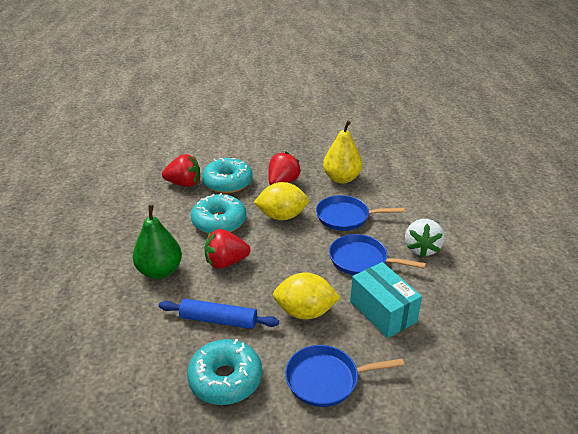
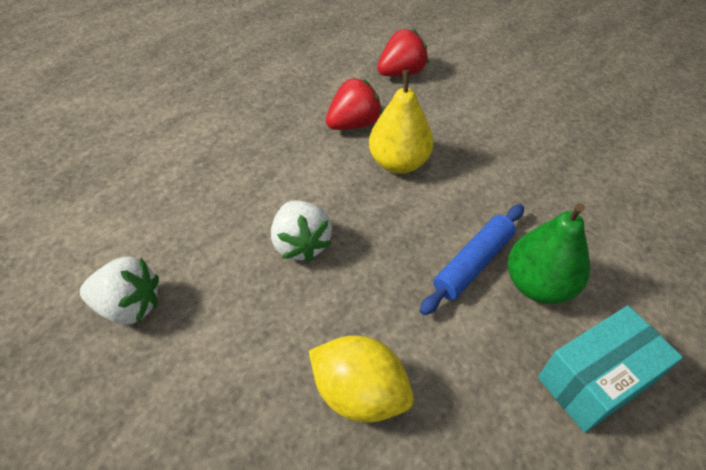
blue pan: 3 -> 0
red strawberry: 3 -> 2
turquoise donut: 3 -> 0
white strawberry: 1 -> 2
yellow lemon: 2 -> 1

